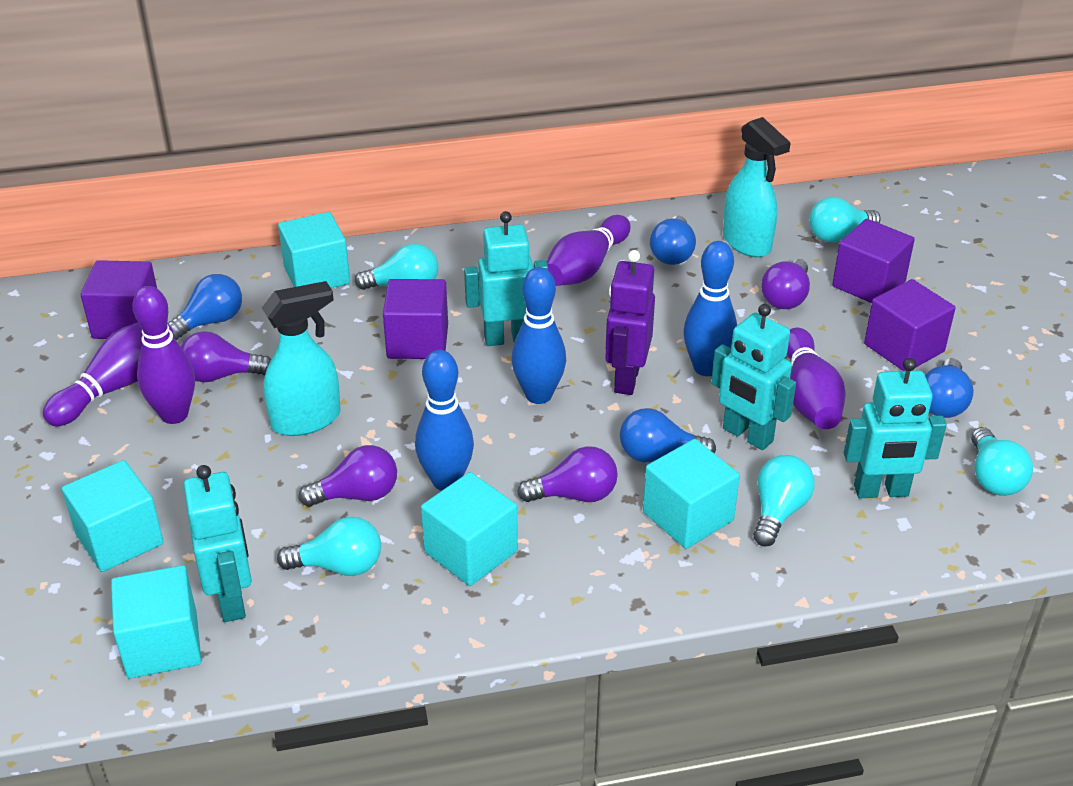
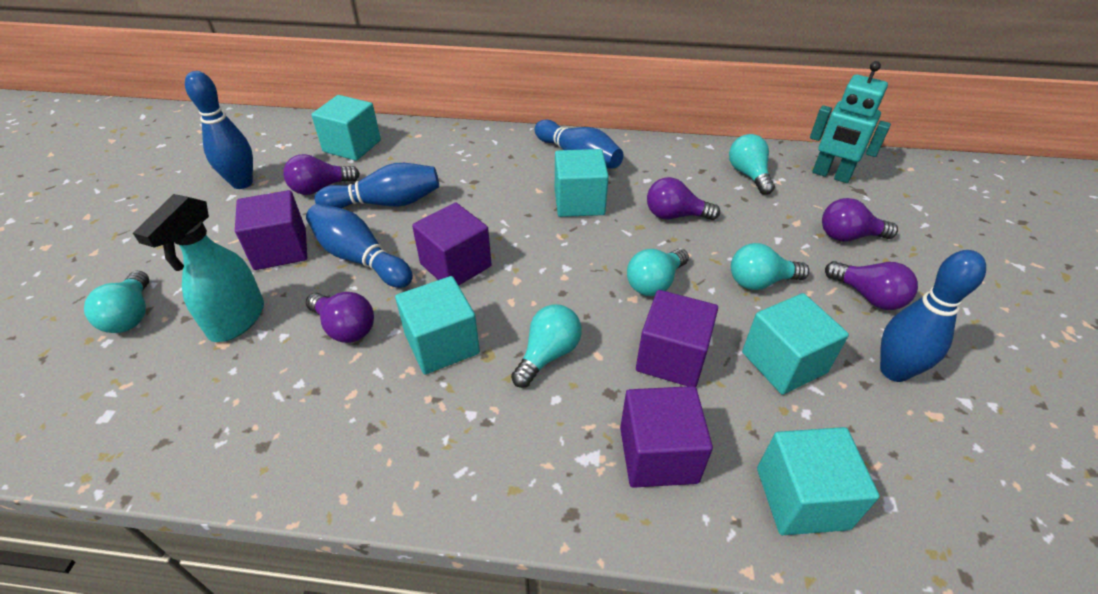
blue bowling pin: 3 -> 5
blue light bulb: 4 -> 0
purple bowling pin: 4 -> 0
purple light bulb: 4 -> 5
purple robot: 1 -> 0
turquoise robot: 4 -> 1
turquoise spray bottle: 2 -> 1

